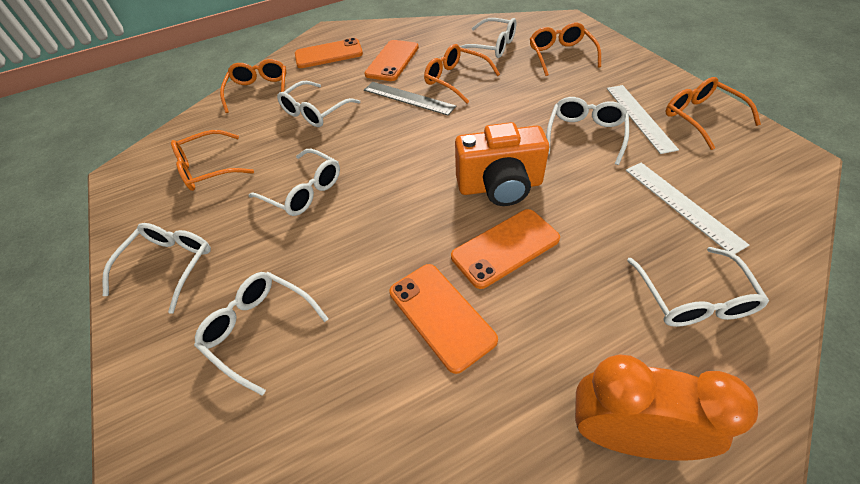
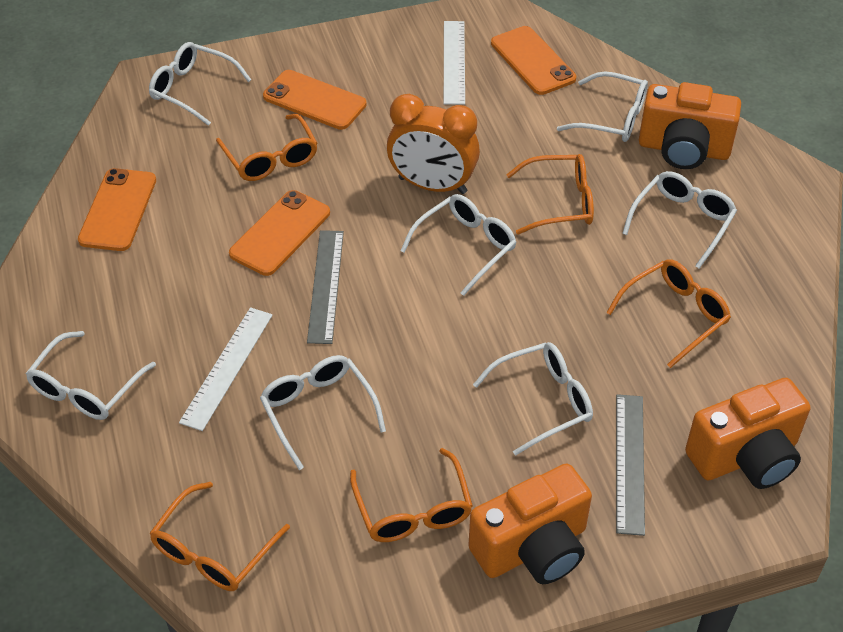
grey ruler: 1 -> 2
orange camera: 1 -> 3

